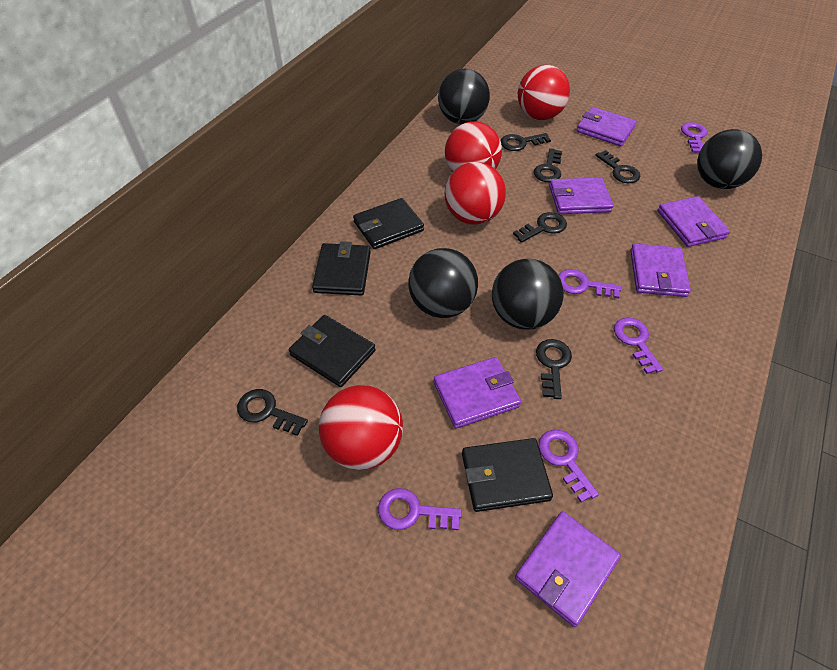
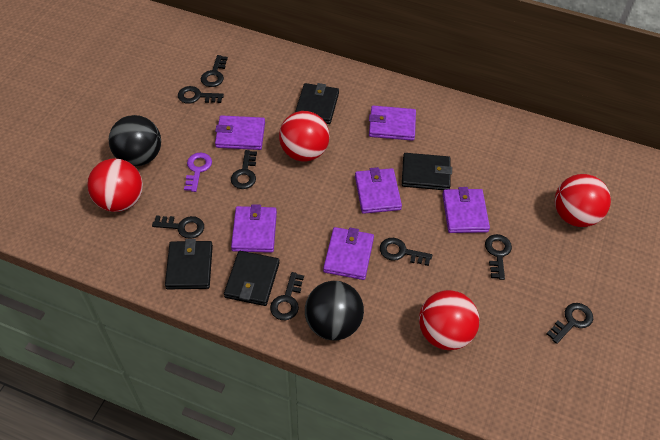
black ball: 4 -> 2
black key: 6 -> 8
purple key: 5 -> 1

